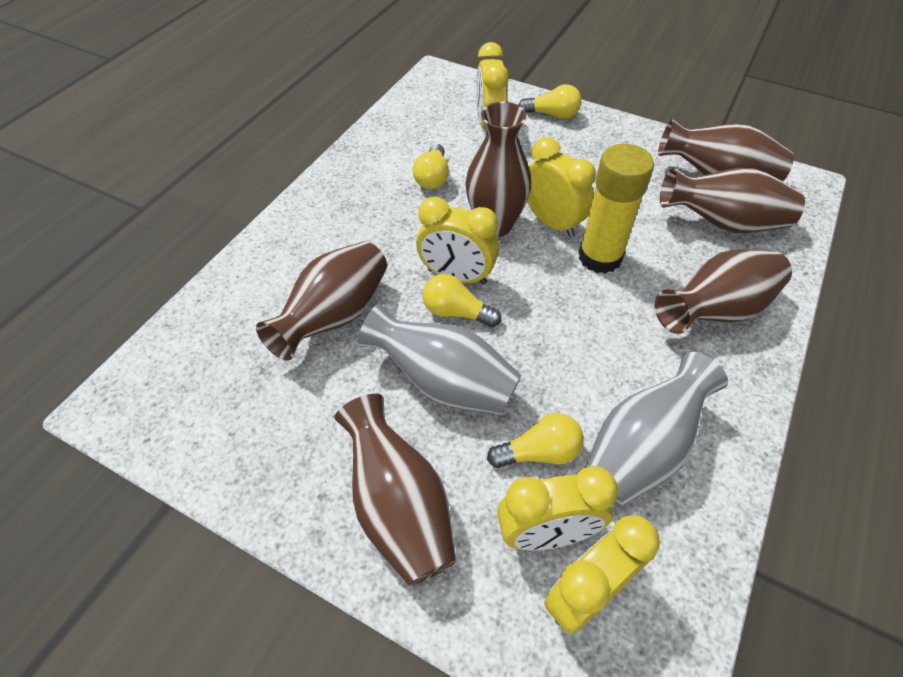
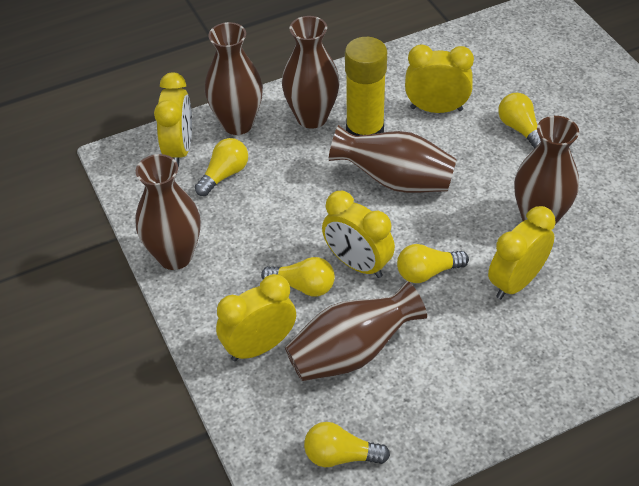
grey vase: 2 -> 0
yellow light bulb: 4 -> 5

